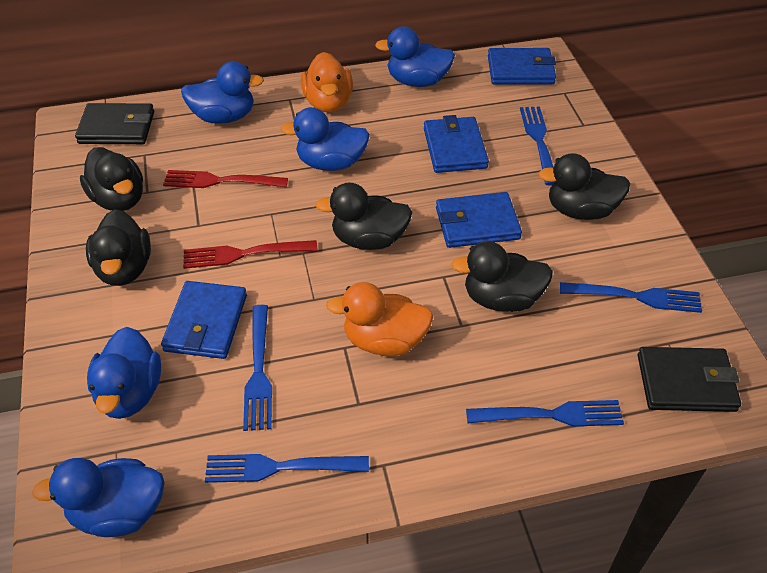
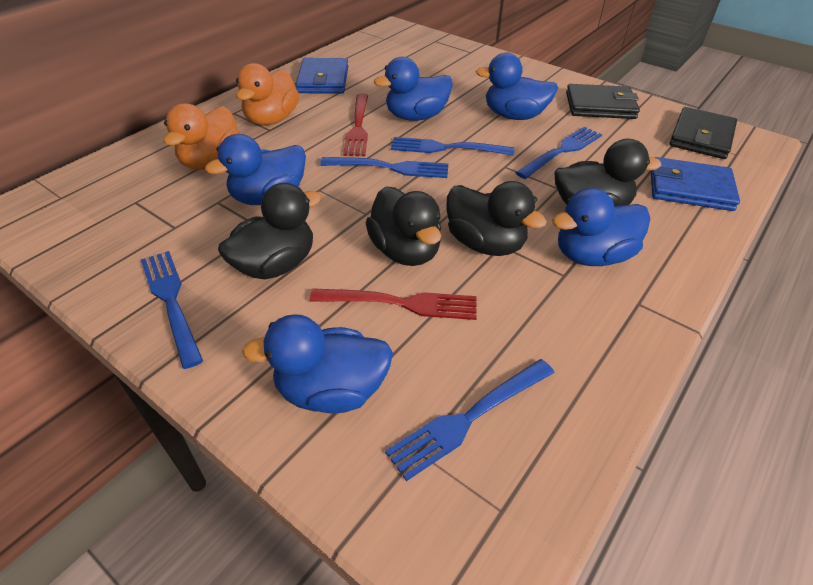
black duck: 5 -> 4
blue wallet: 4 -> 2

